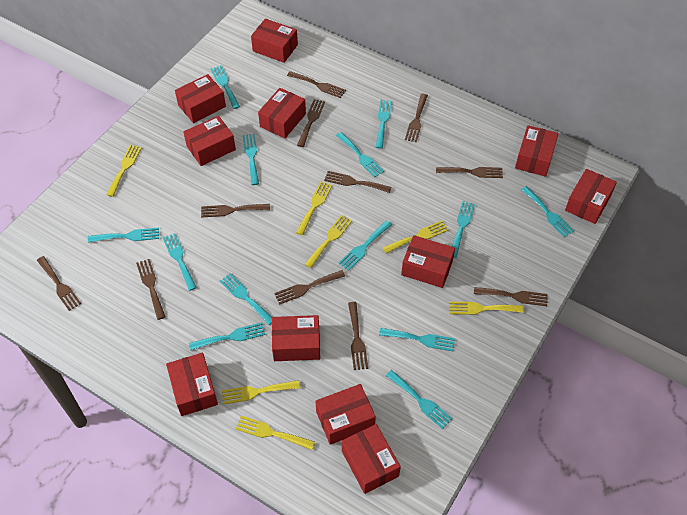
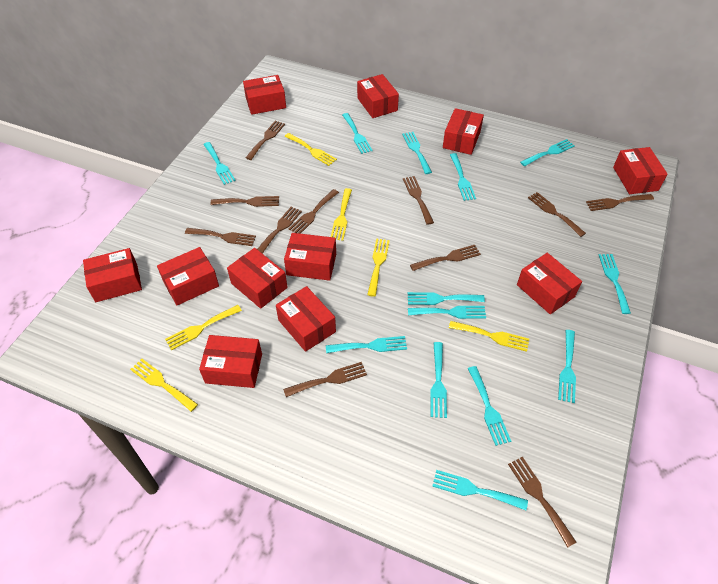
yellow fork: 7 -> 6

